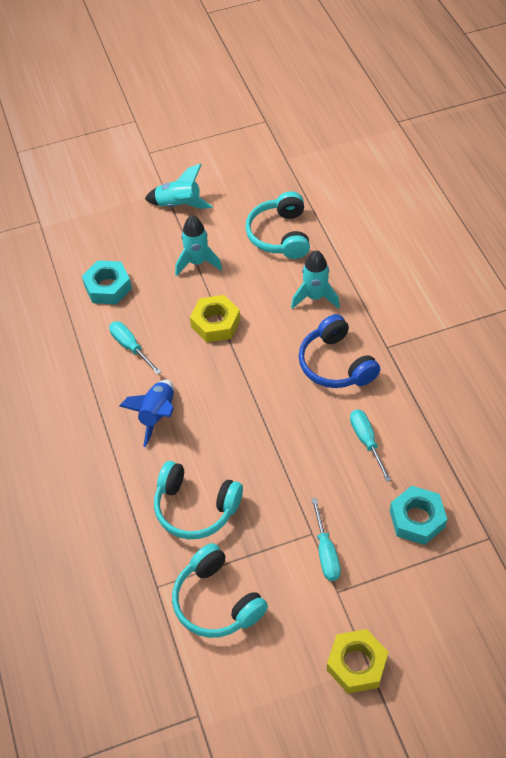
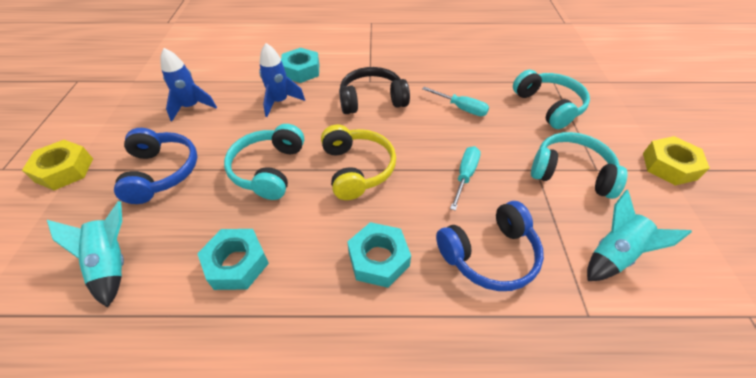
black headphones: 0 -> 1
blue headphones: 1 -> 2
blue rocket: 1 -> 2
turquoise nut: 2 -> 3
turquoise rocket: 3 -> 2
turquoise screwdriver: 3 -> 2
yellow headphones: 0 -> 1

